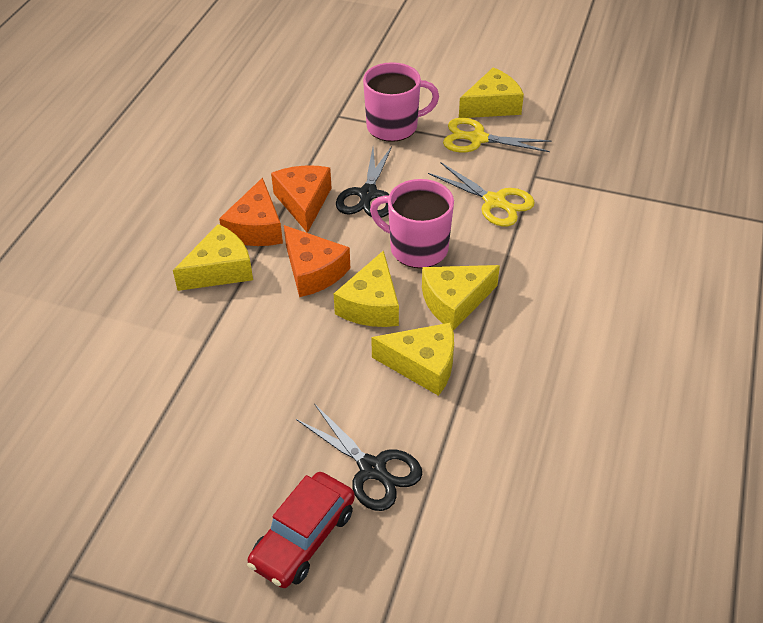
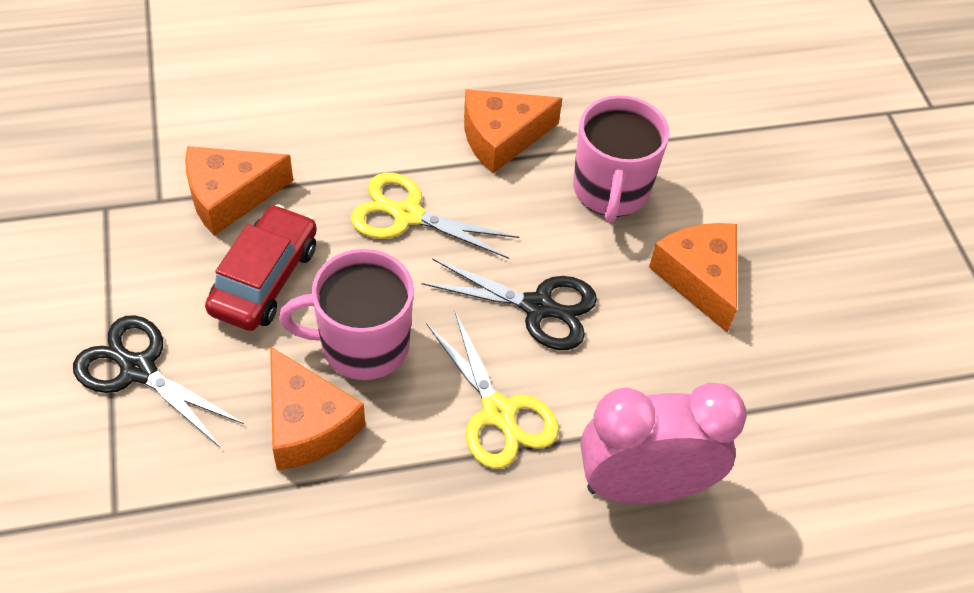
orange cheese: 3 -> 4
pink clock: 0 -> 1
yellow cheese: 5 -> 0

